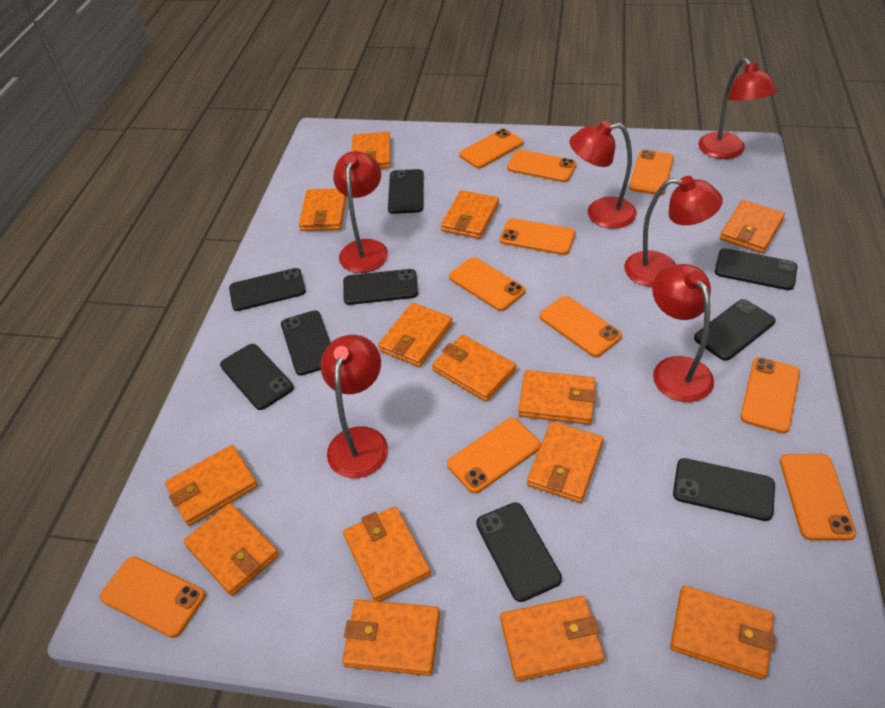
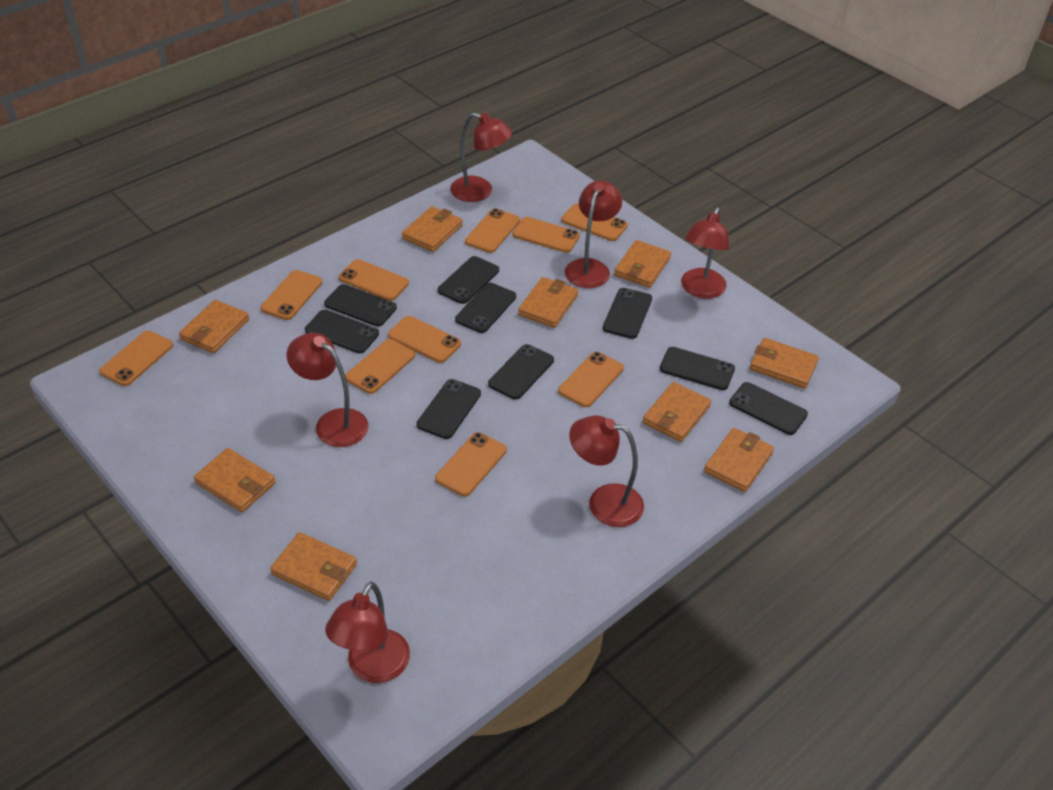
orange wallet: 14 -> 9

